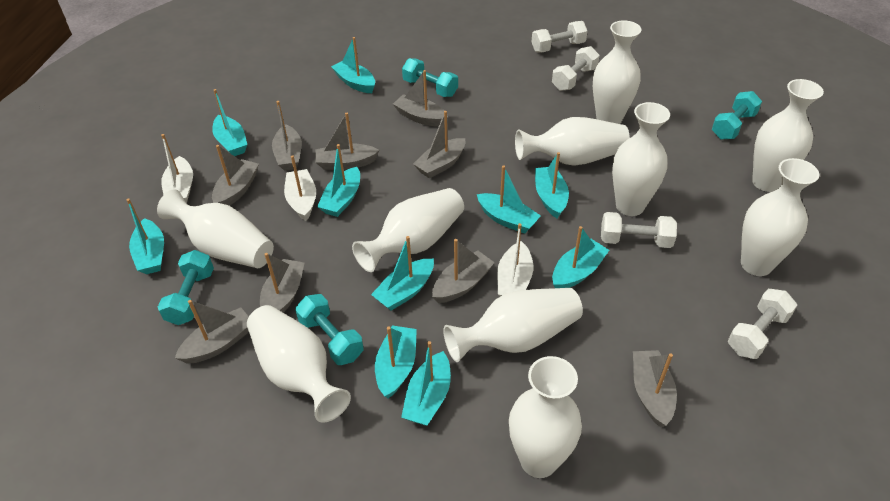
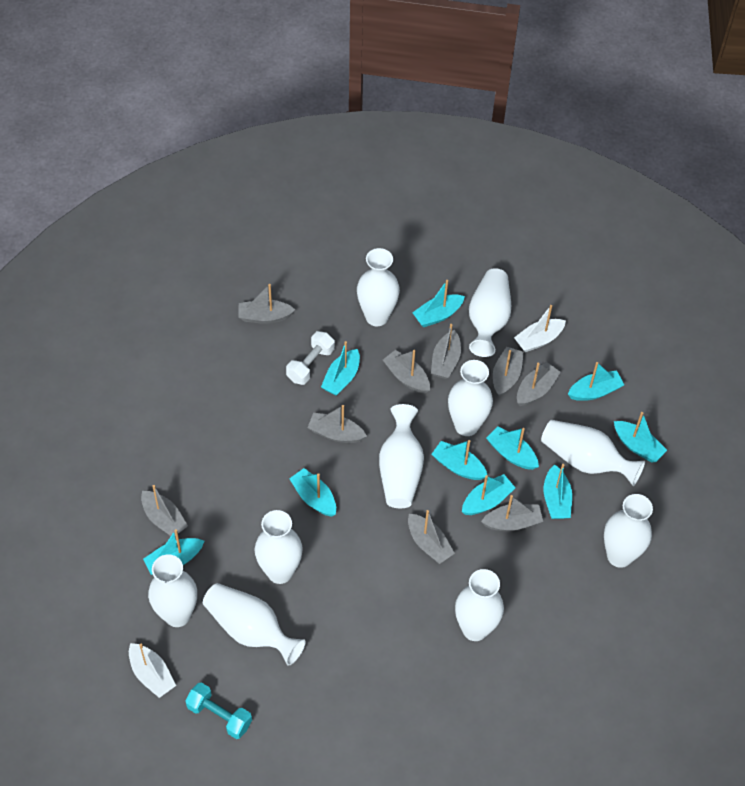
turquoise dumbbell: 4 -> 1
white boat: 3 -> 2
white dumbbell: 4 -> 1

